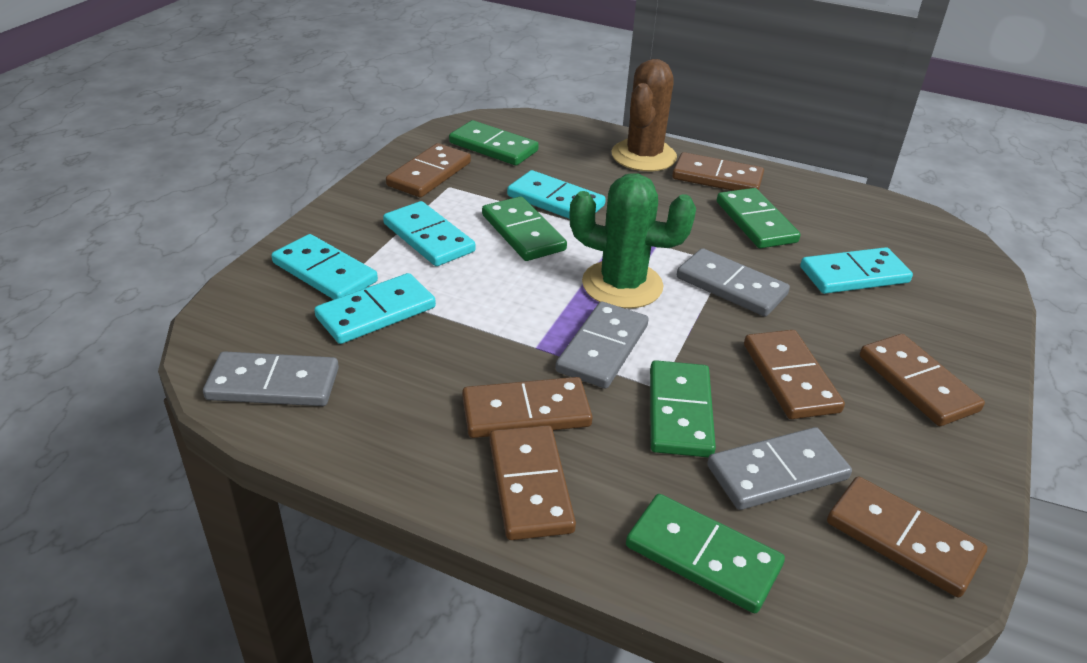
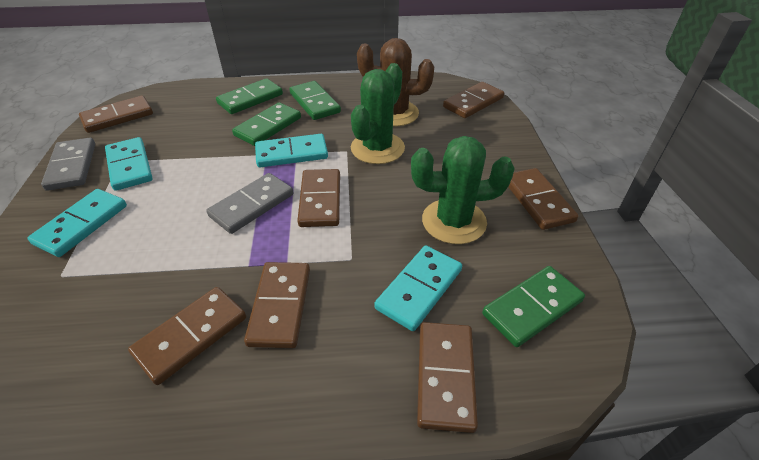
green cactus: 1 -> 2
green domino: 5 -> 4
grey domino: 4 -> 2
turquoise domino: 5 -> 4

